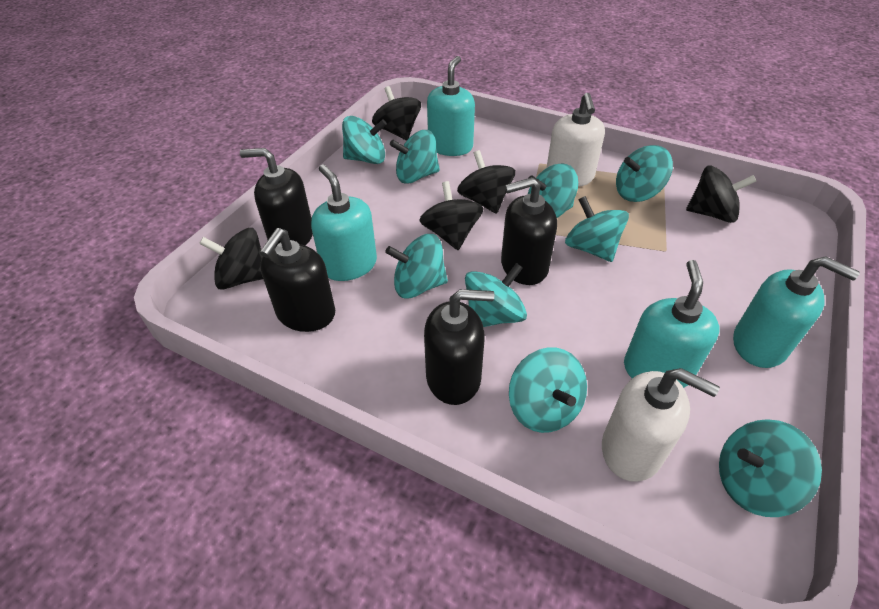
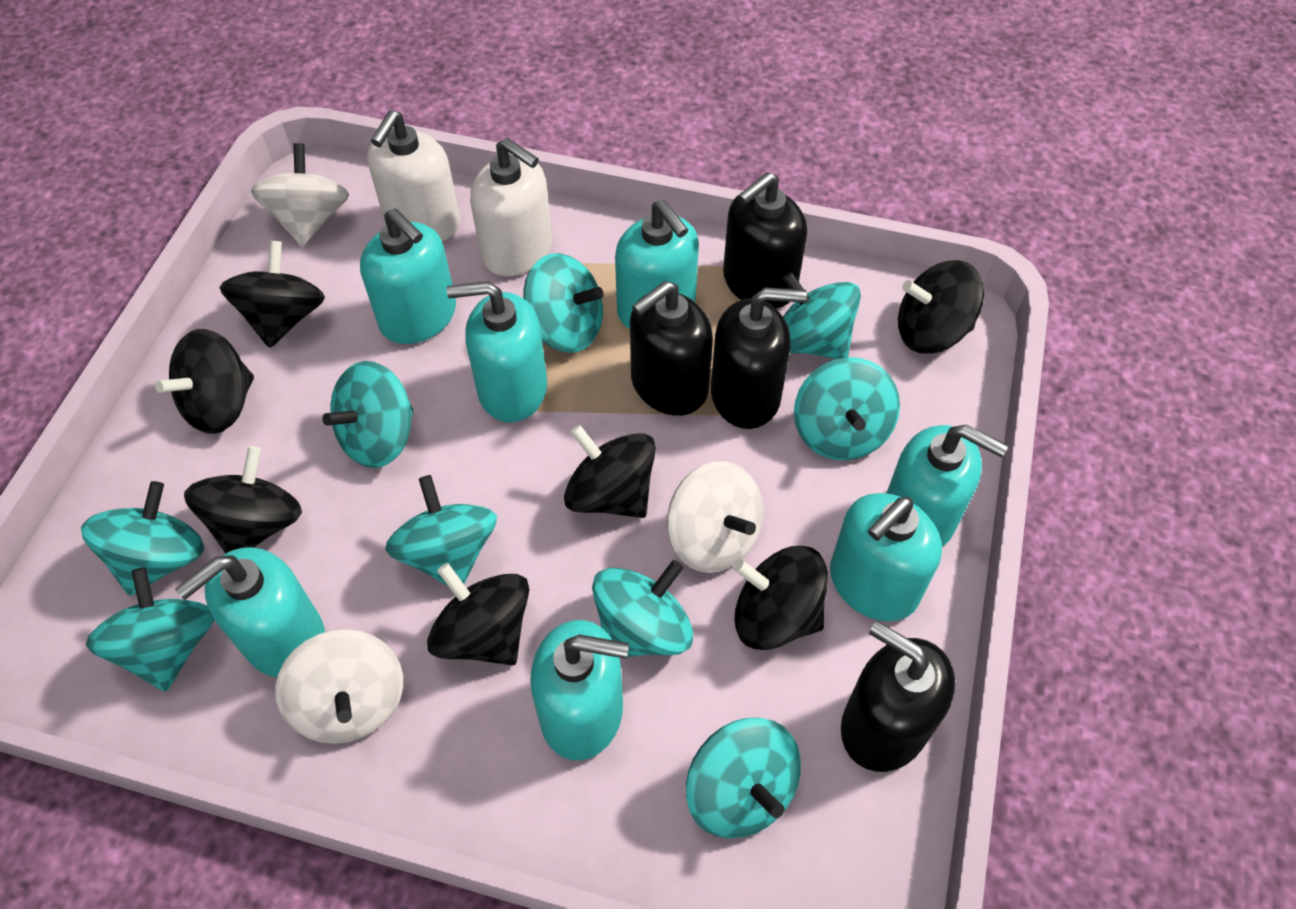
black spinning top: 5 -> 7
turquoise soap dispenser: 4 -> 7
white spinning top: 0 -> 3

